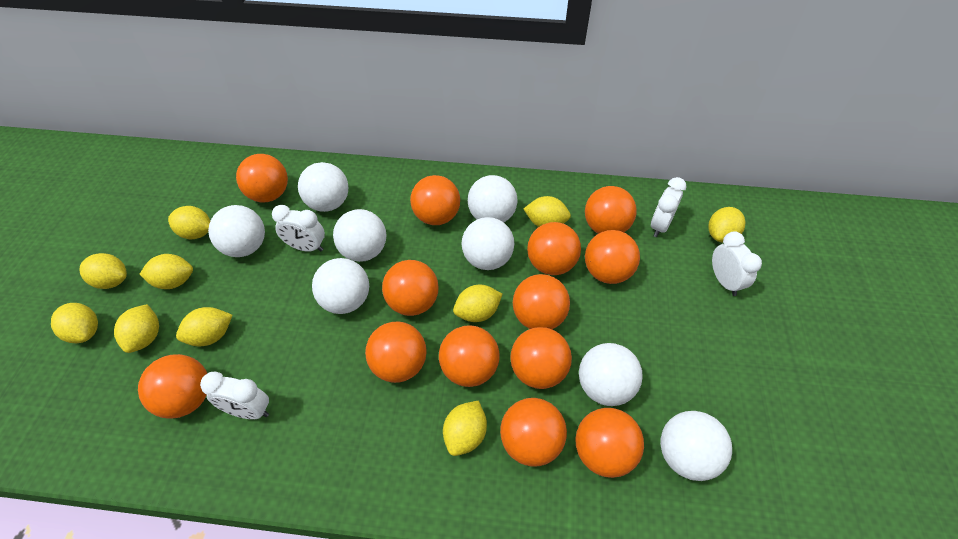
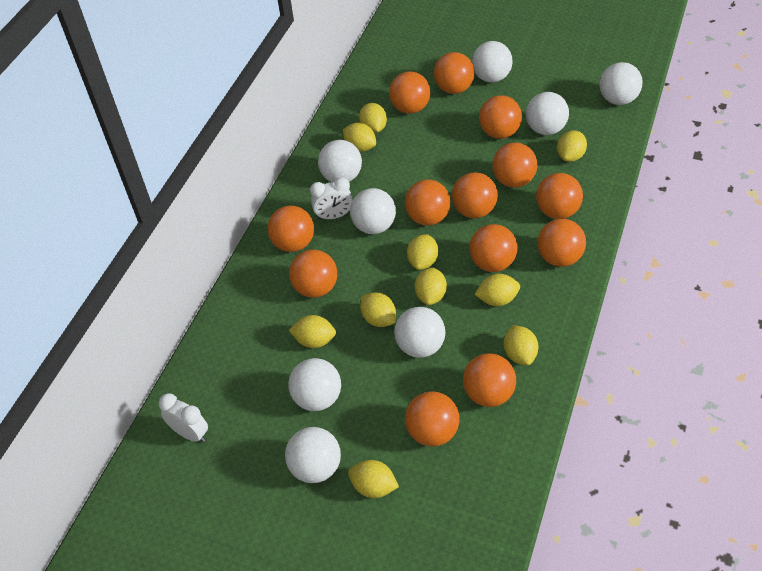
white clock: 4 -> 2

